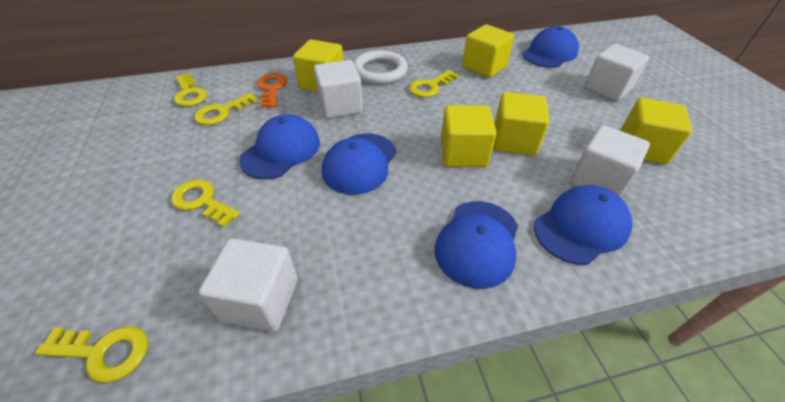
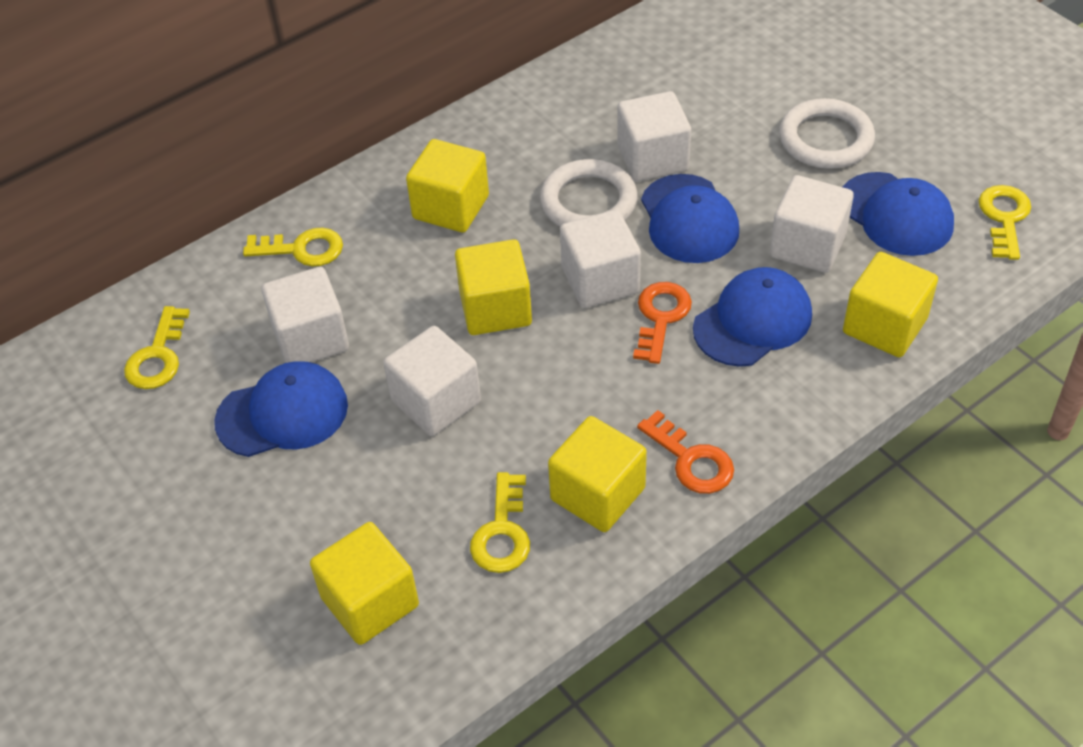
blue cap: 5 -> 4
orange key: 1 -> 2
white cube: 4 -> 5
white ring: 1 -> 2
yellow key: 5 -> 4

